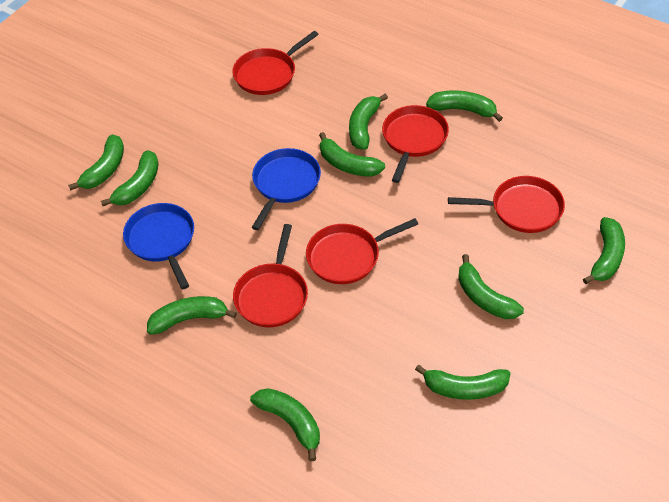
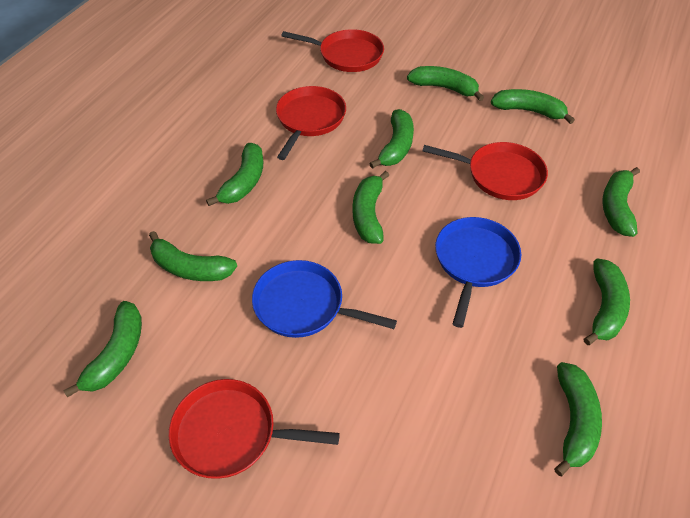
red pan: 5 -> 4

